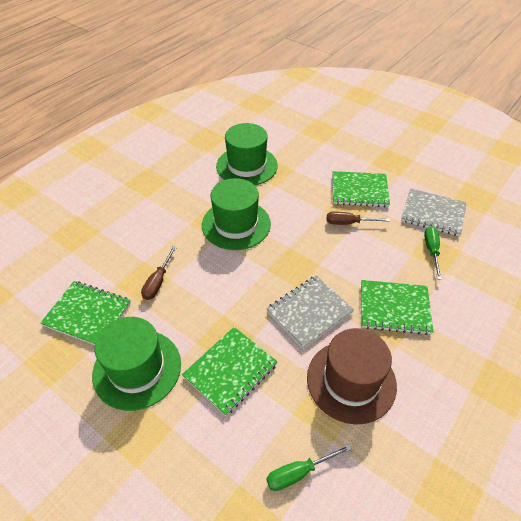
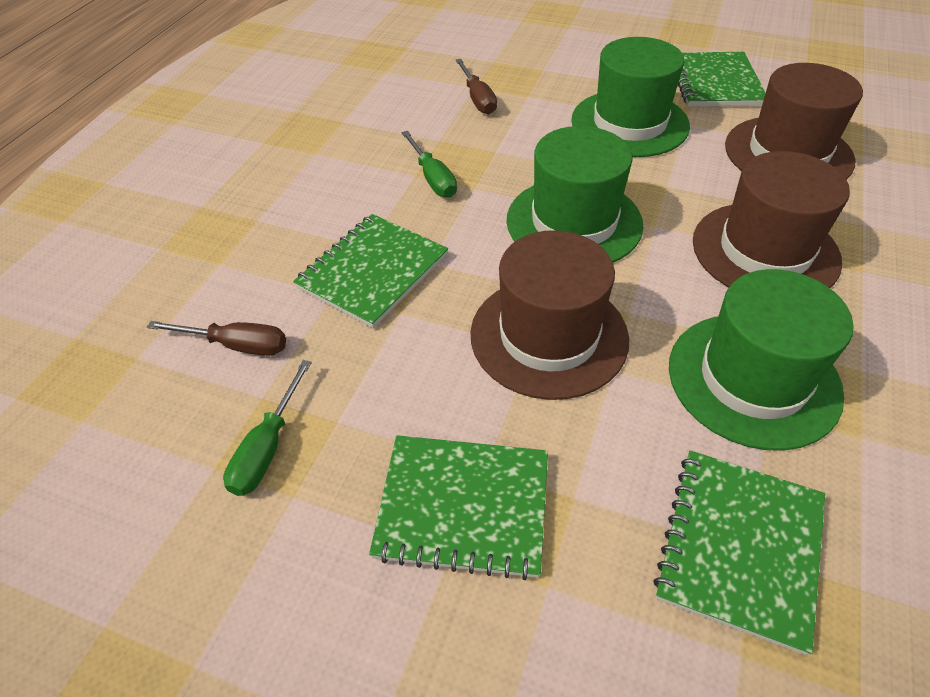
brown hat: 1 -> 3
grey notebook: 2 -> 0

